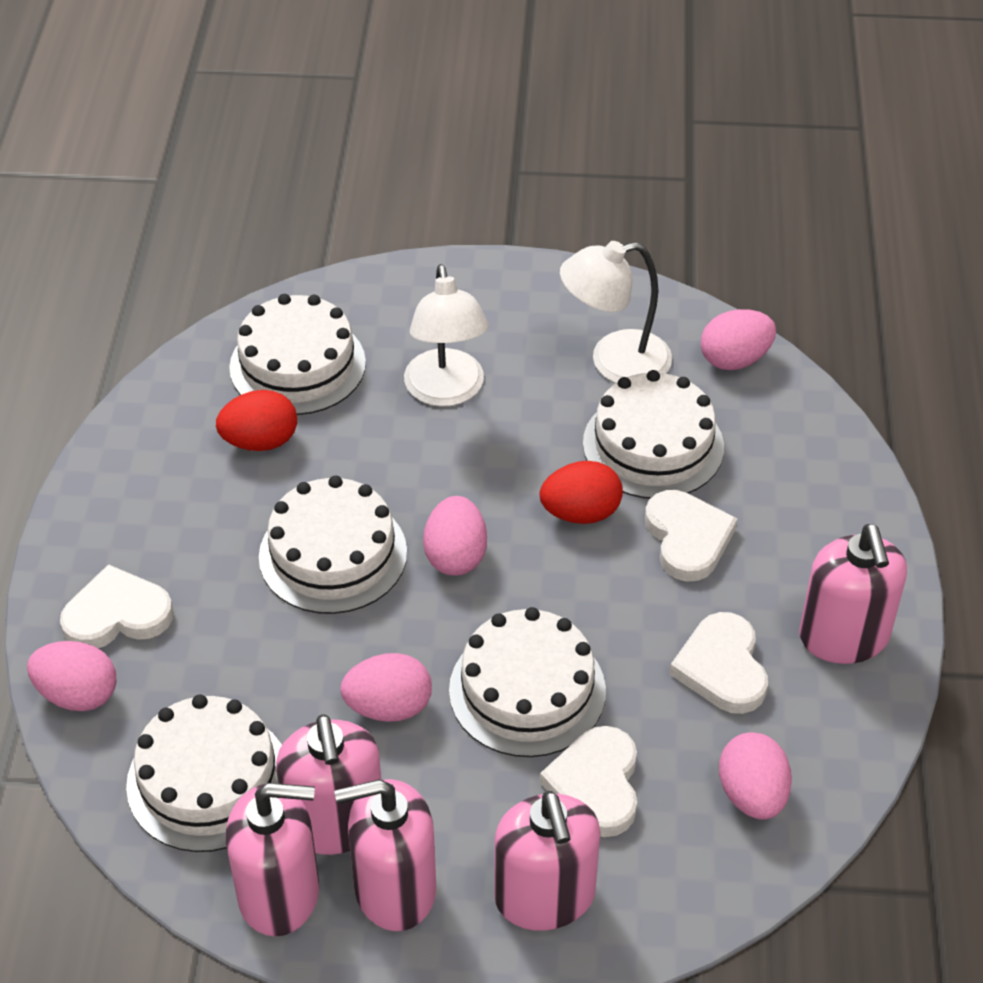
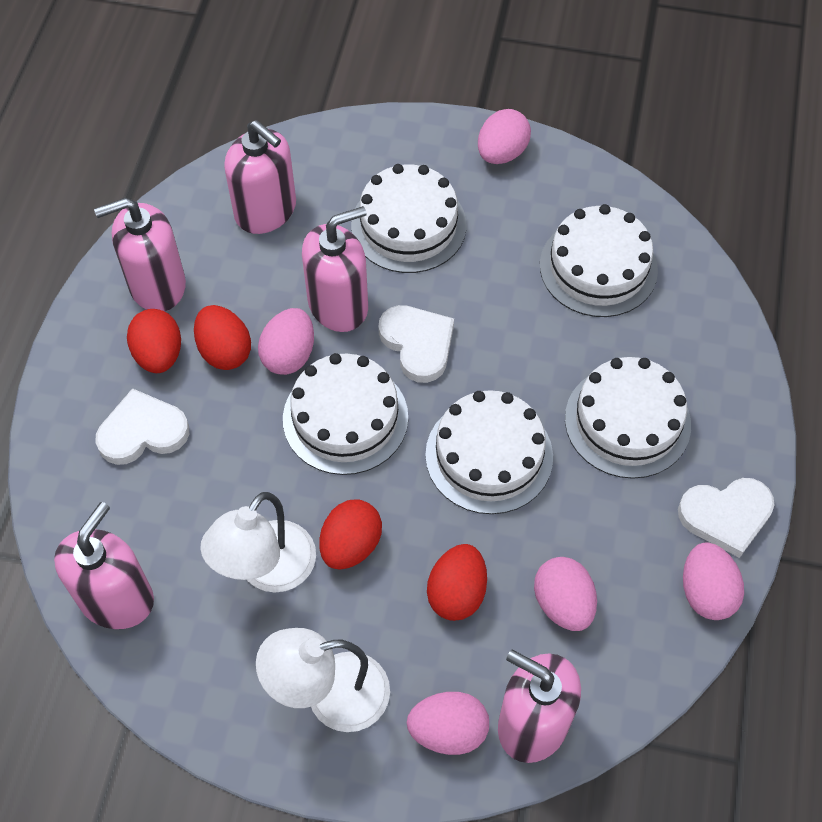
red egg: 2 -> 4
white heart: 4 -> 3

